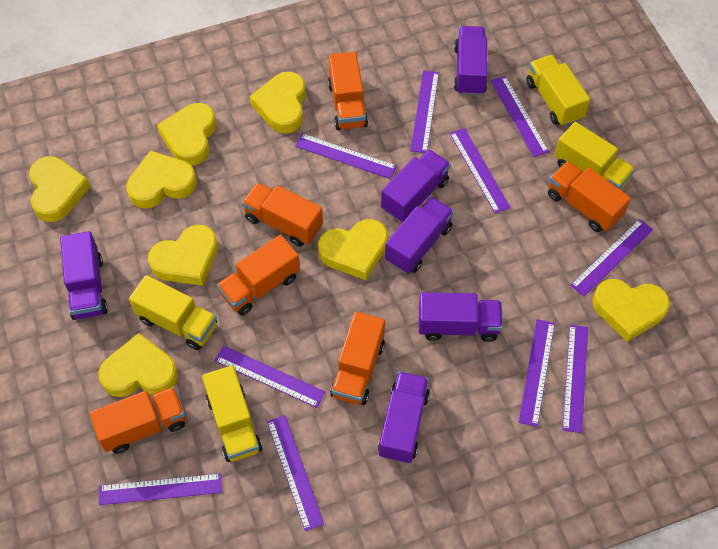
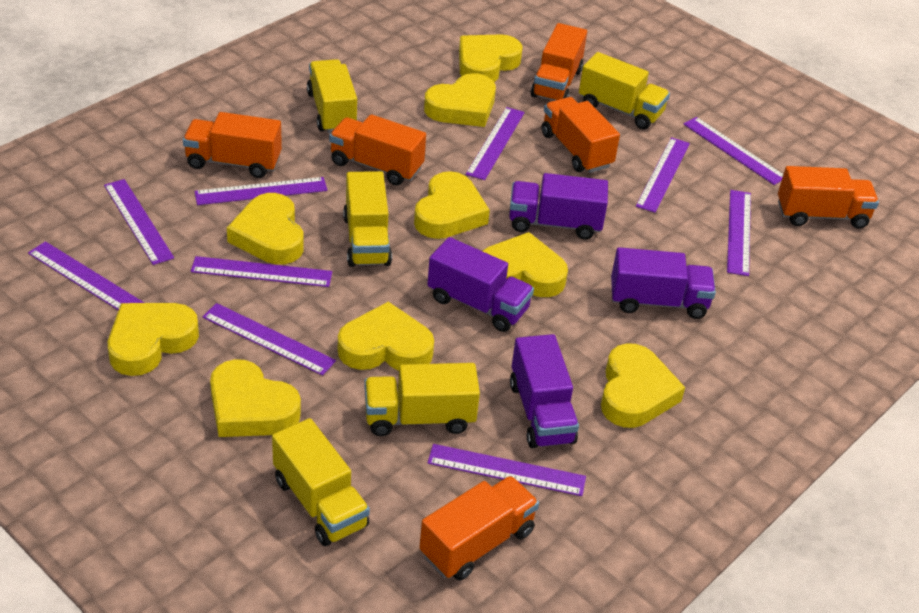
purple truck: 6 -> 4
yellow heart: 8 -> 9
yellow truck: 4 -> 5

